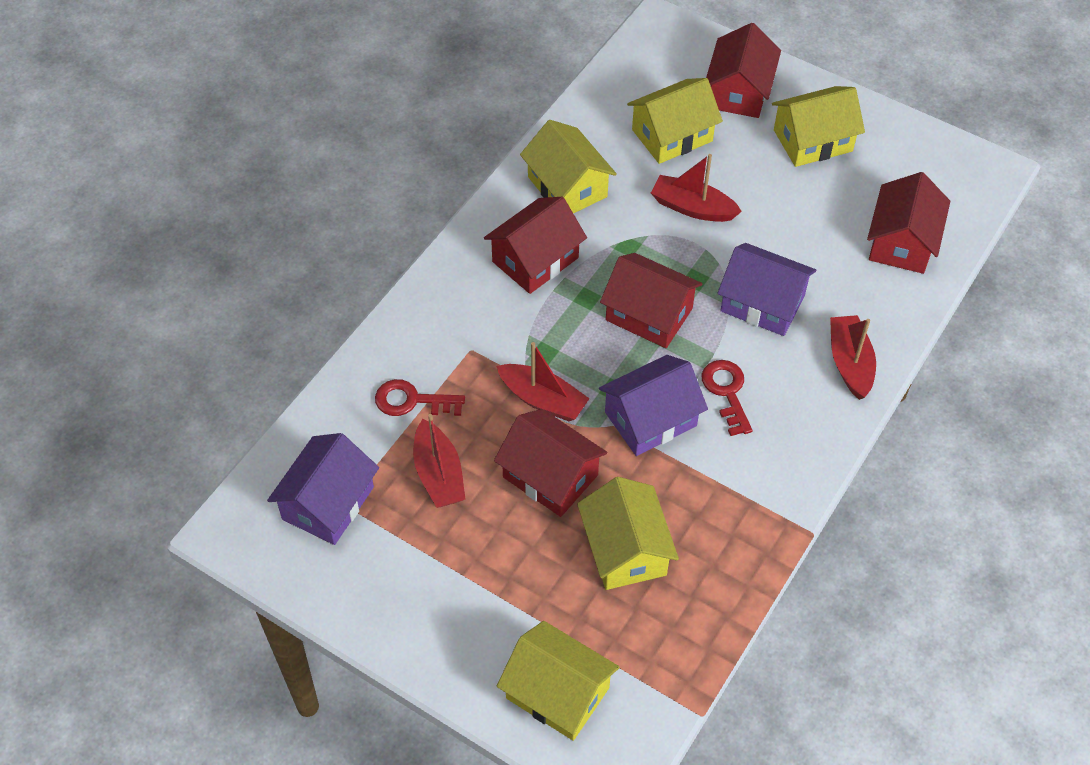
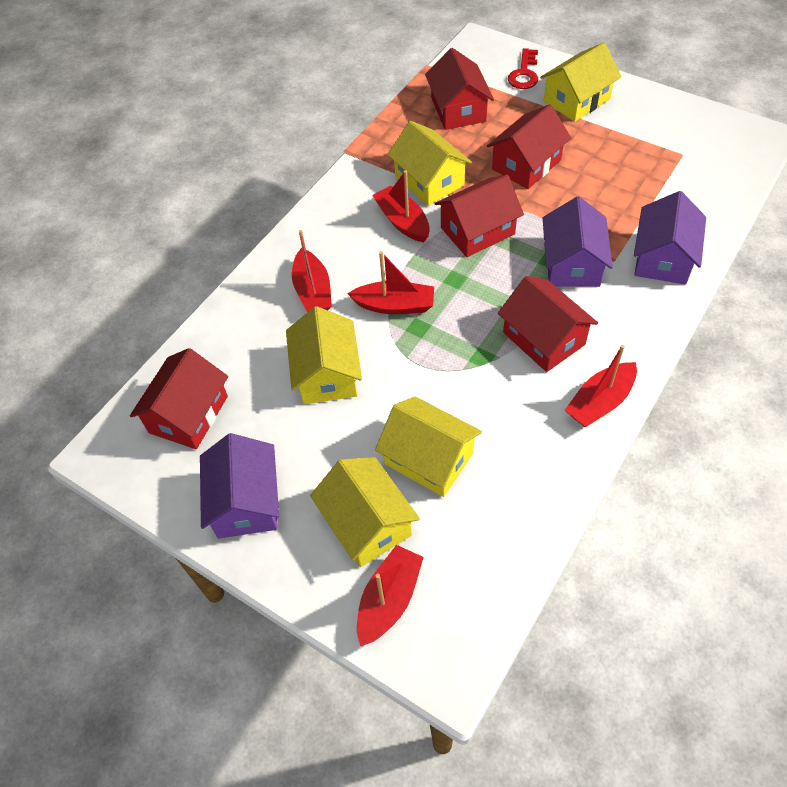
red boat: 4 -> 5
red key: 2 -> 1

